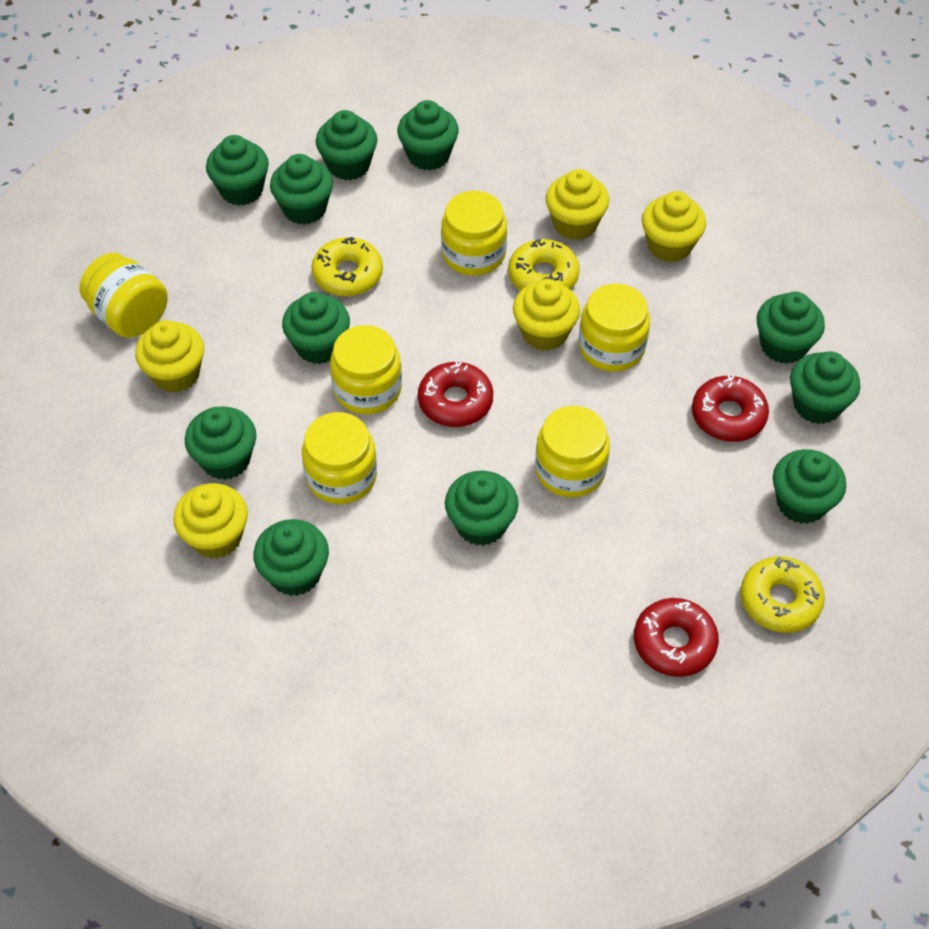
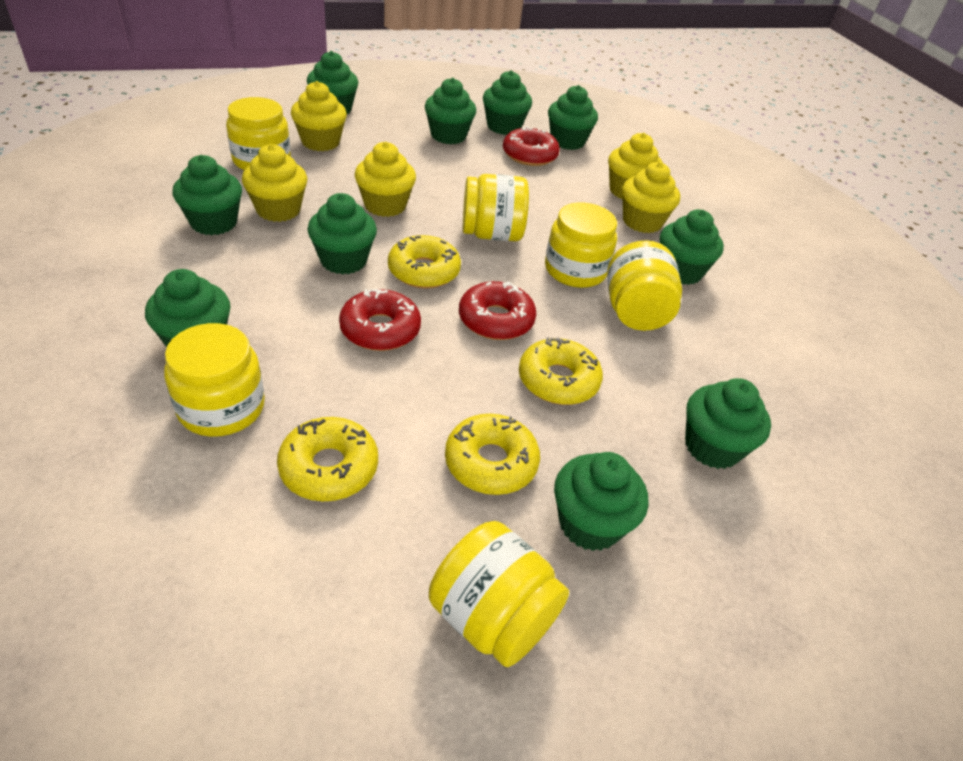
green cupcake: 11 -> 10
yellow donut: 3 -> 4

